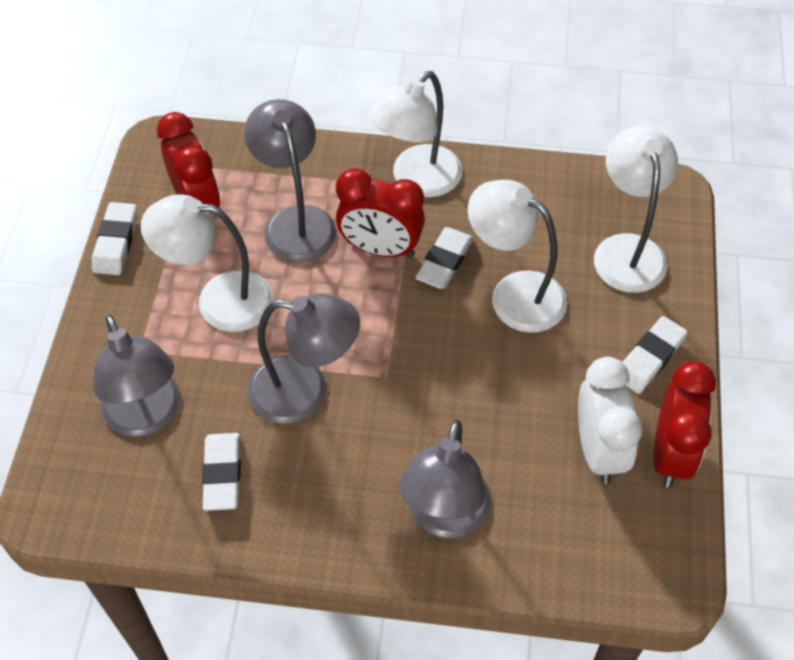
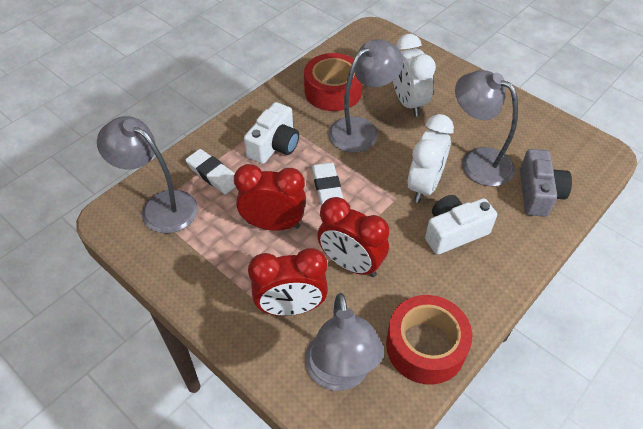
grey camera: 0 -> 1
red tape: 0 -> 2
white camera: 0 -> 2
white clock: 1 -> 2
white eraser: 4 -> 2
white lamp: 4 -> 0

